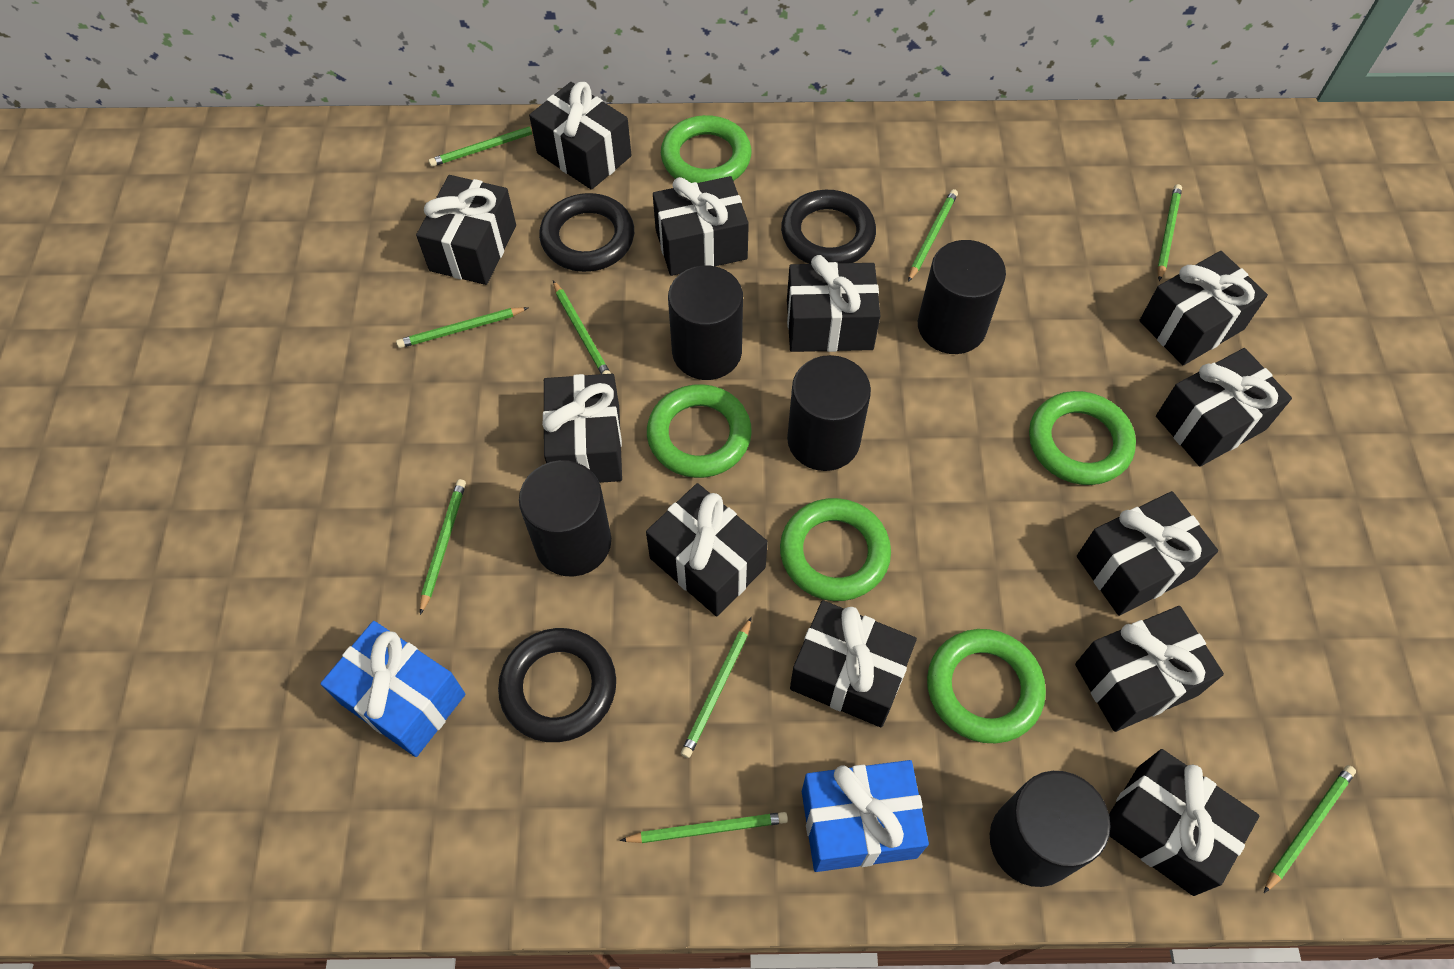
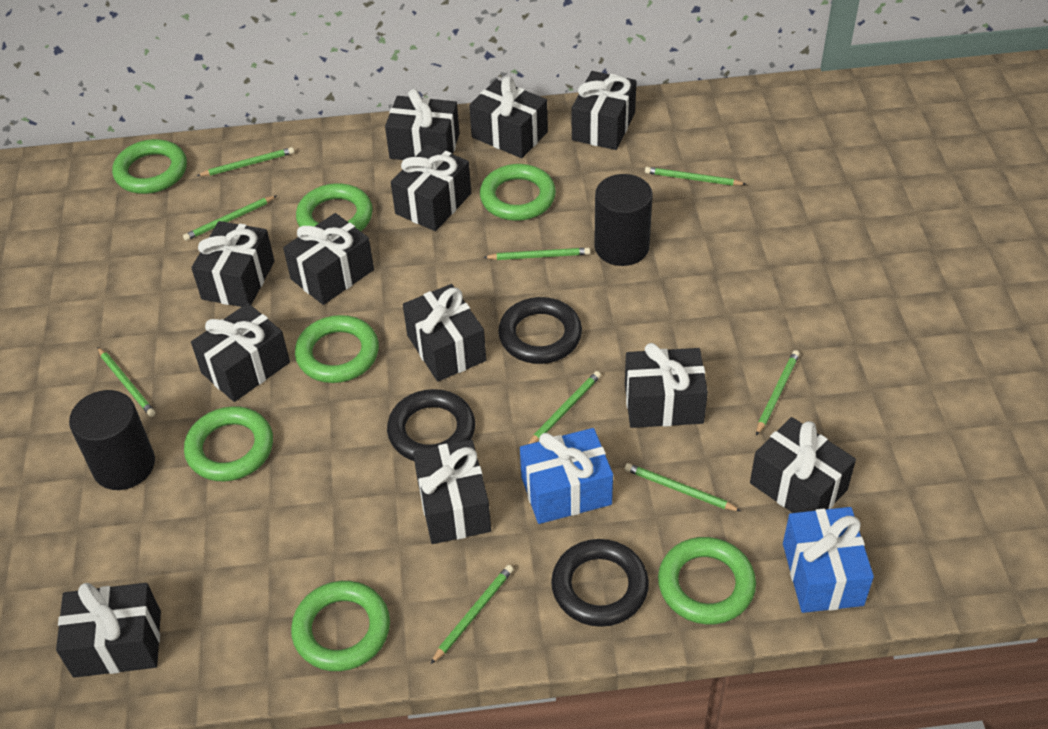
black cylinder: 5 -> 2
green ring: 5 -> 7

